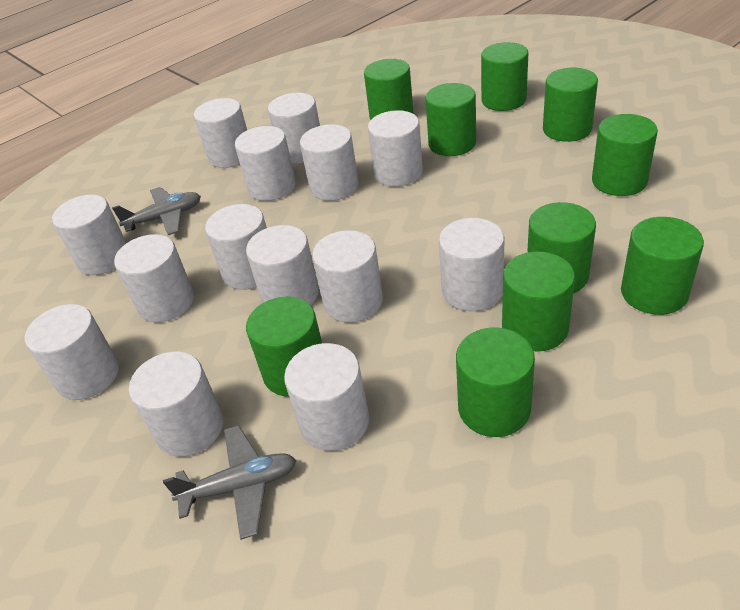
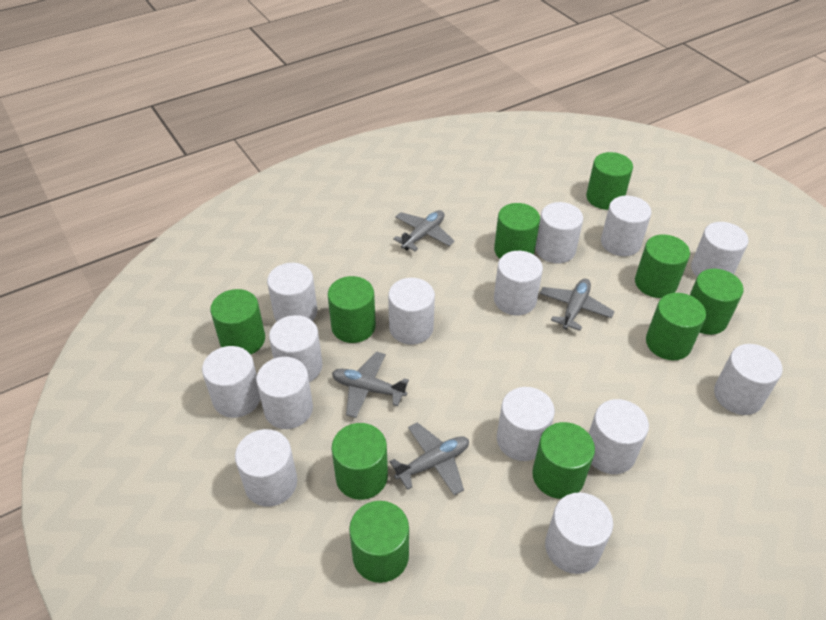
grey plane: 2 -> 4

